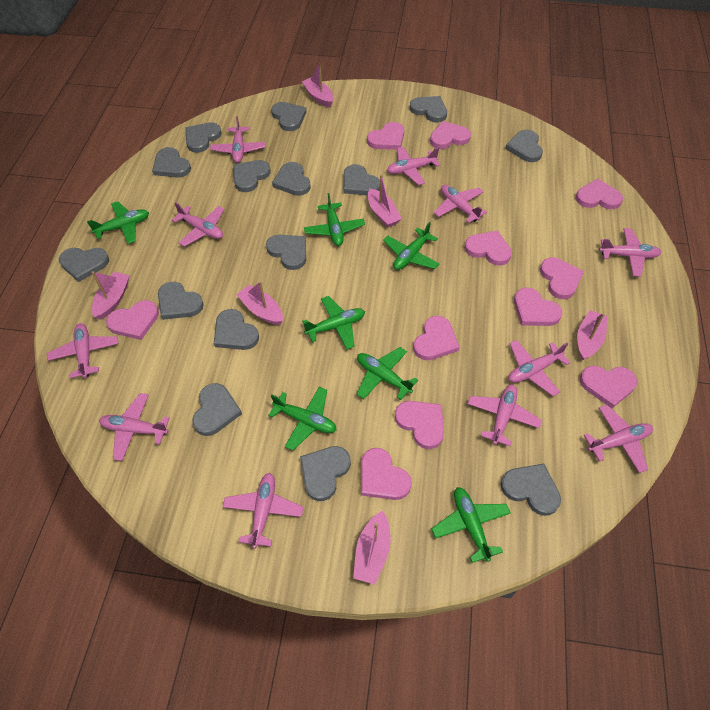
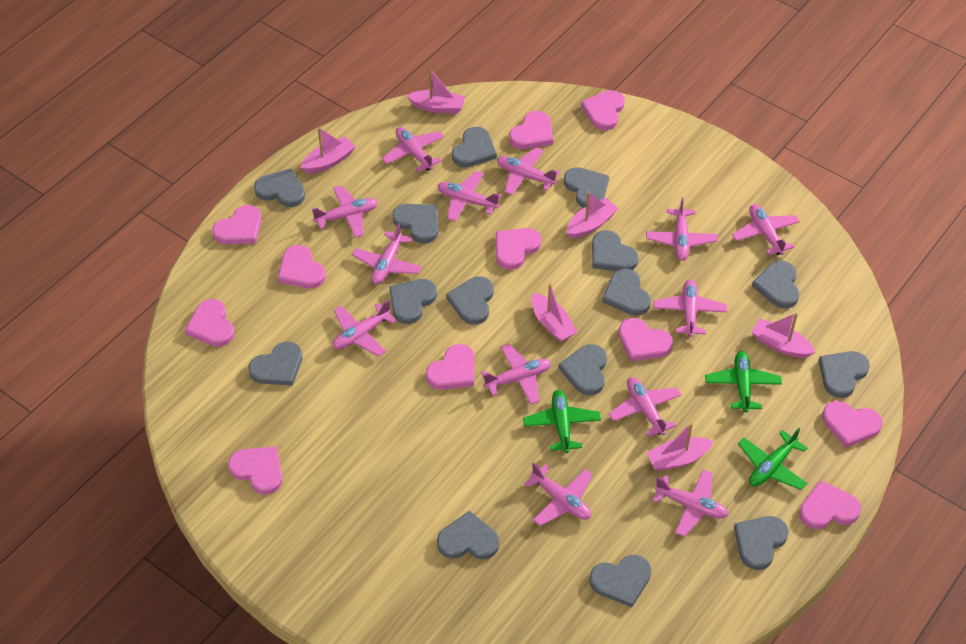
green plane: 7 -> 3
pink plane: 11 -> 13

